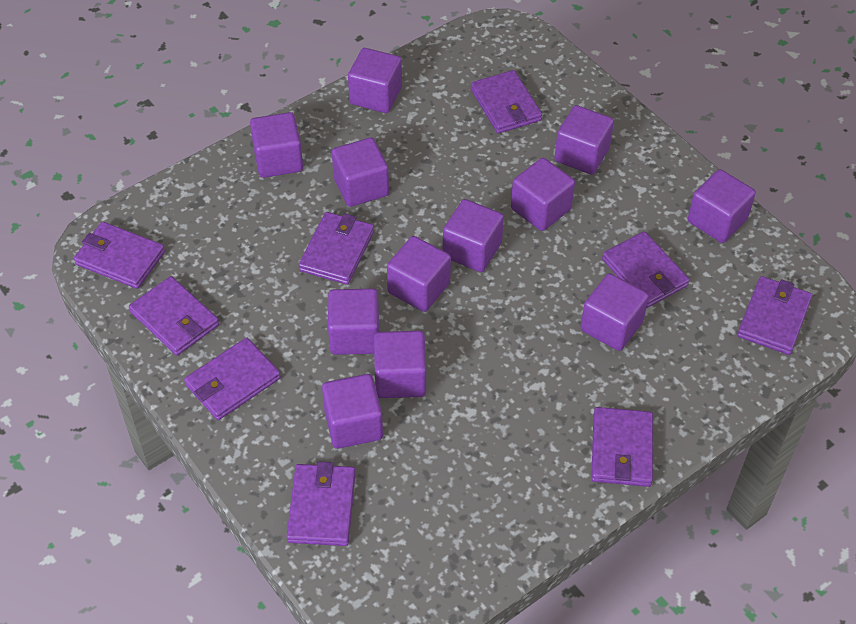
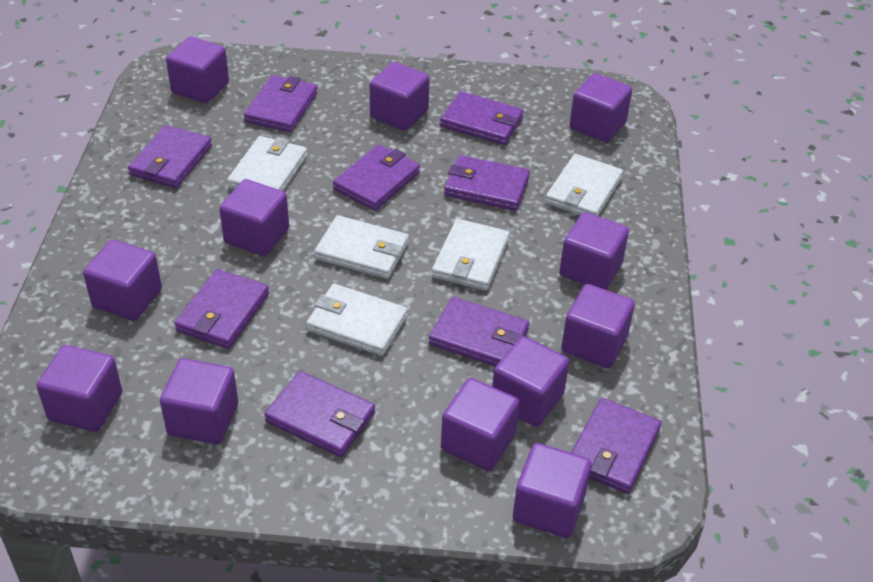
white wallet: 0 -> 5

